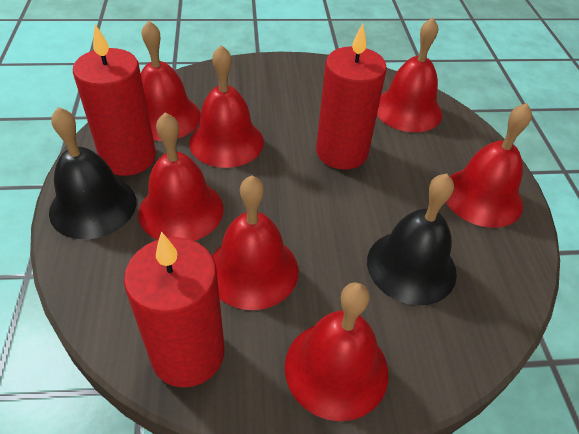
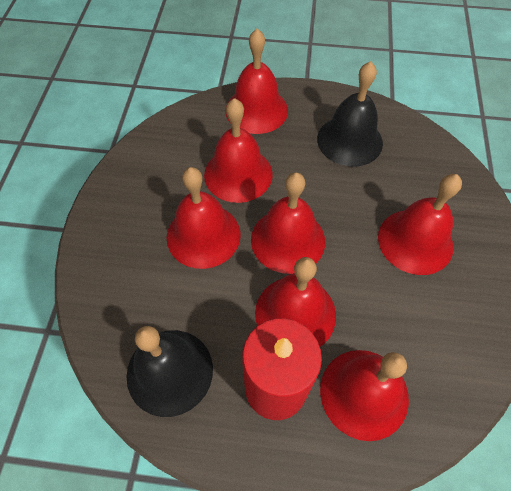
red candle: 3 -> 1

